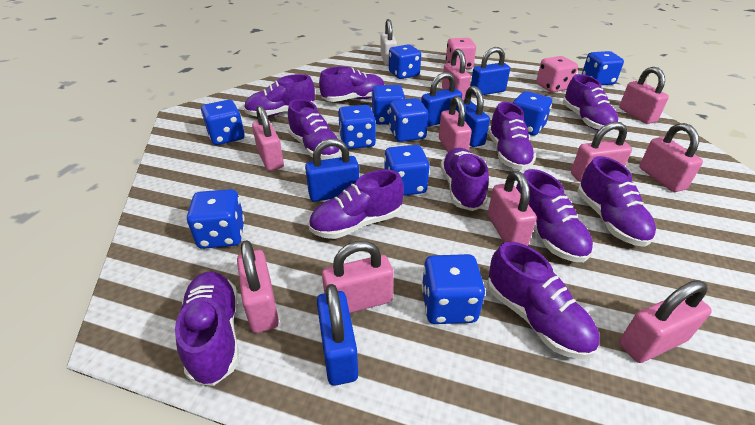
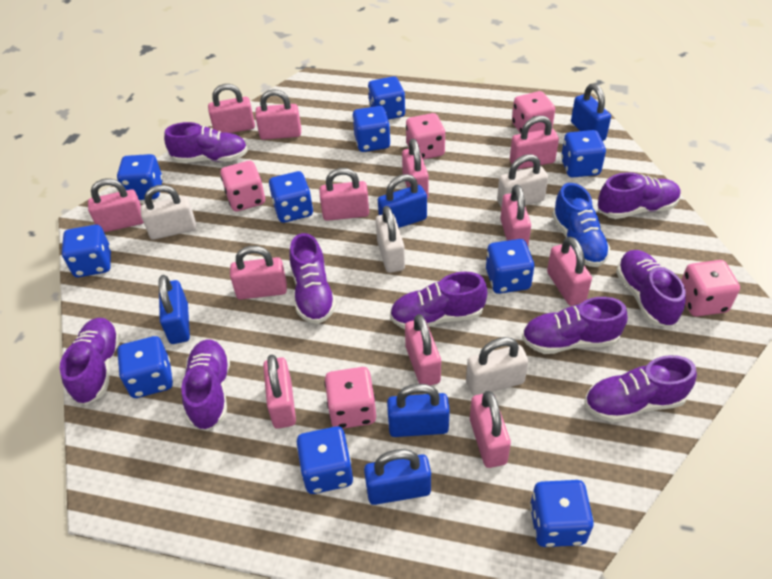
blue shoe: 0 -> 1
pink dice: 2 -> 5
pink padlock: 10 -> 12
purple shoe: 11 -> 9
white padlock: 1 -> 4

